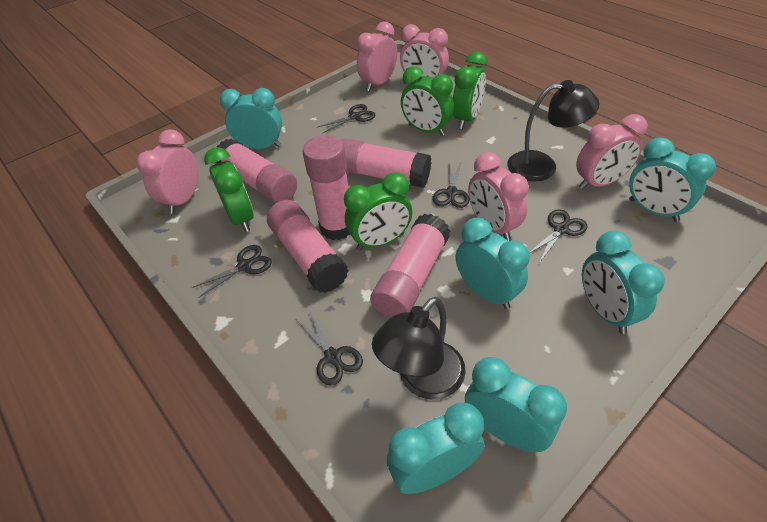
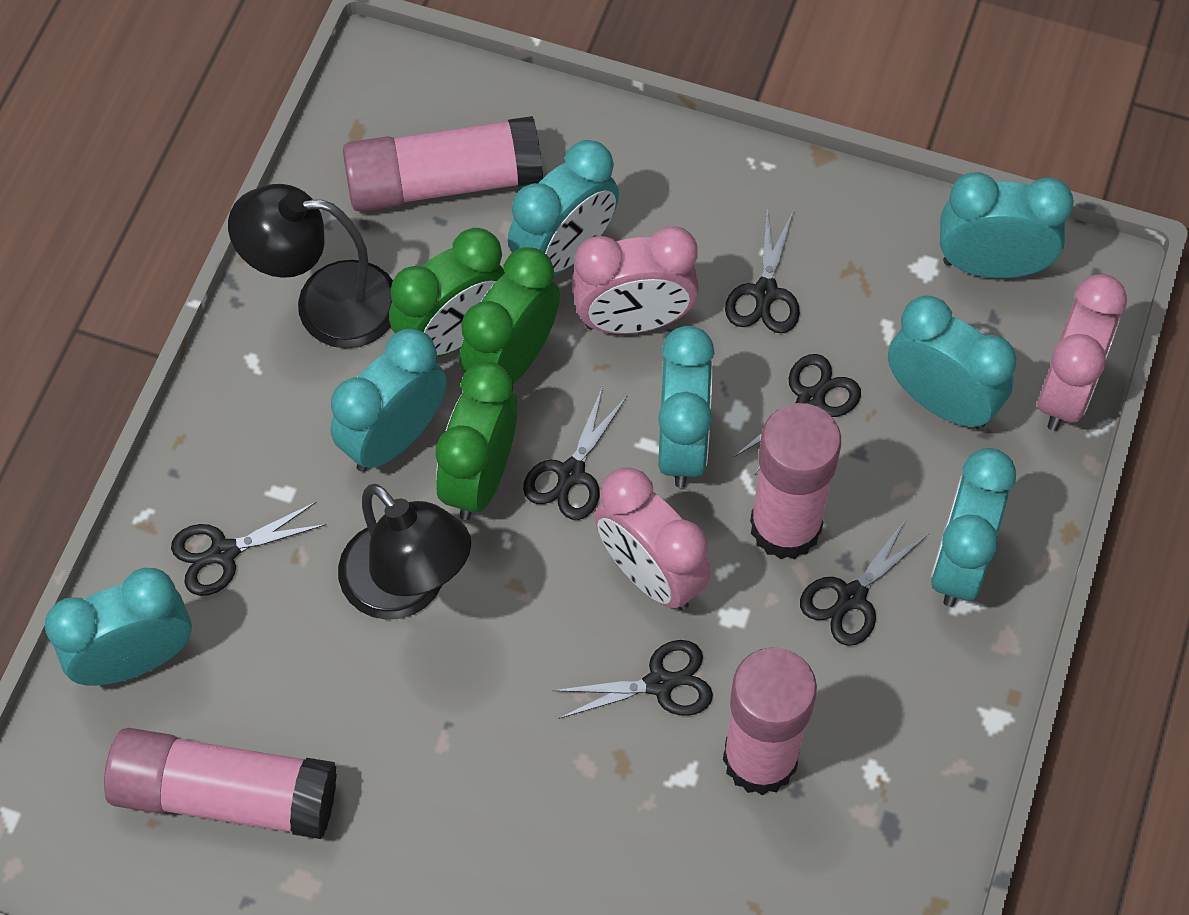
black scissors: 5 -> 6
green clock: 4 -> 3
pink clock: 5 -> 3
pink glue stick: 5 -> 4
turquoise clock: 6 -> 7

